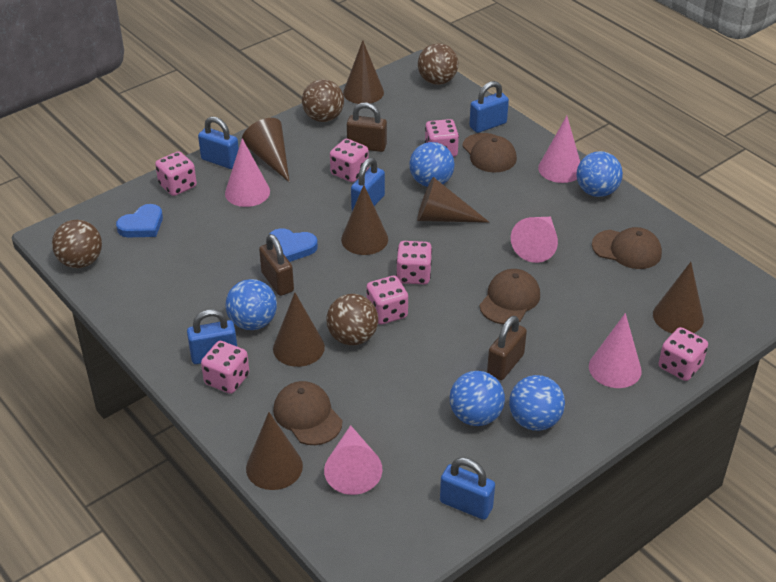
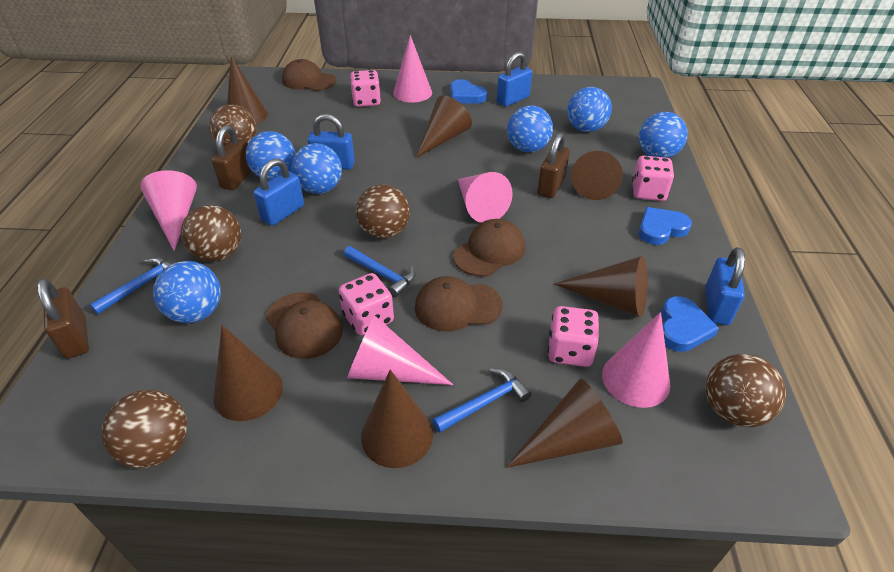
blue ball: 5 -> 6
blue hammer: 0 -> 3
blue heart: 2 -> 3
blue padlock: 5 -> 4
brown ball: 4 -> 5
pink dice: 7 -> 4

